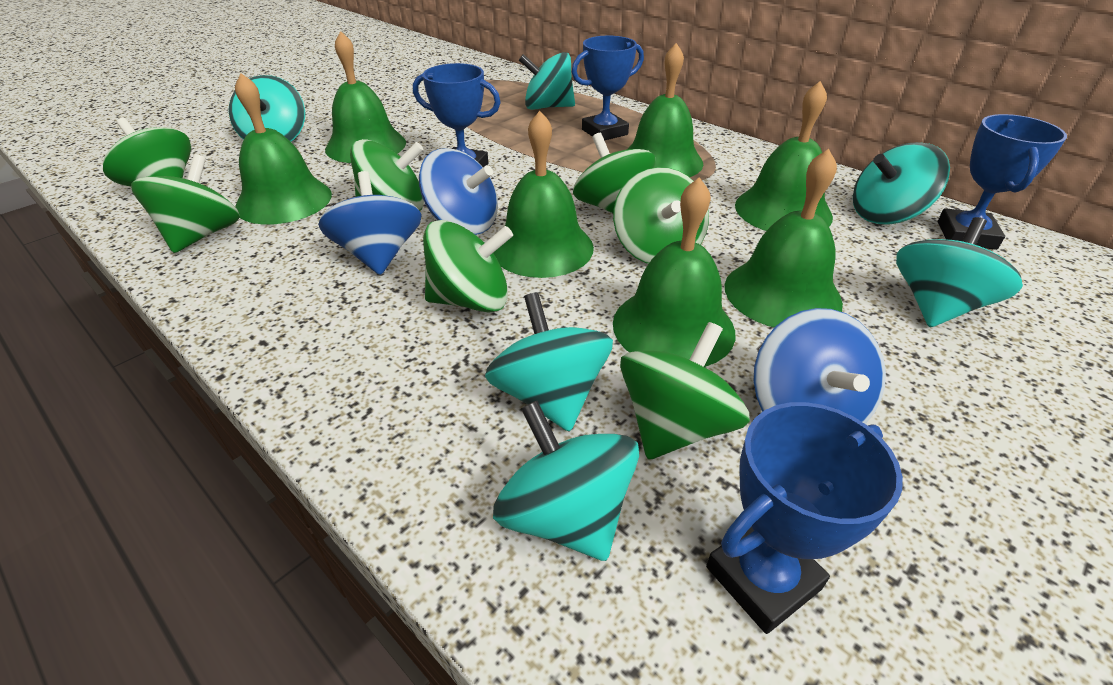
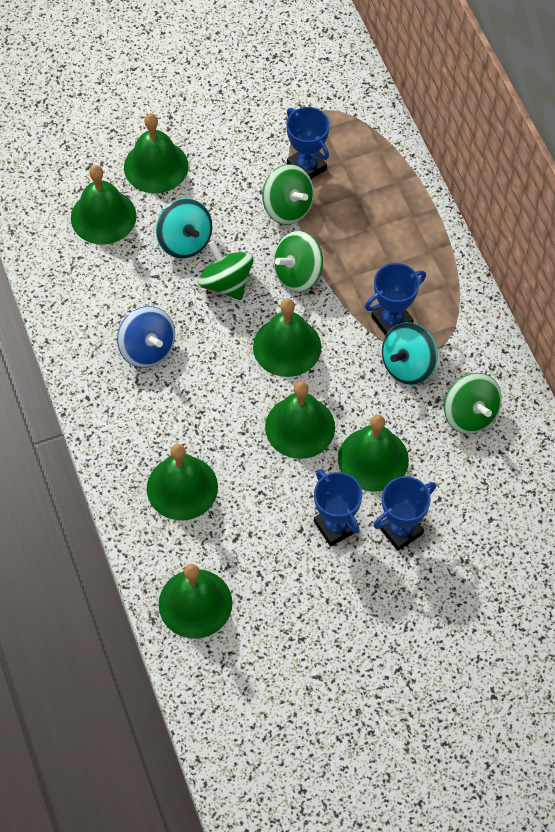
blue spinning top: 3 -> 1
green spinning top: 7 -> 4
turquoise spinning top: 6 -> 2

